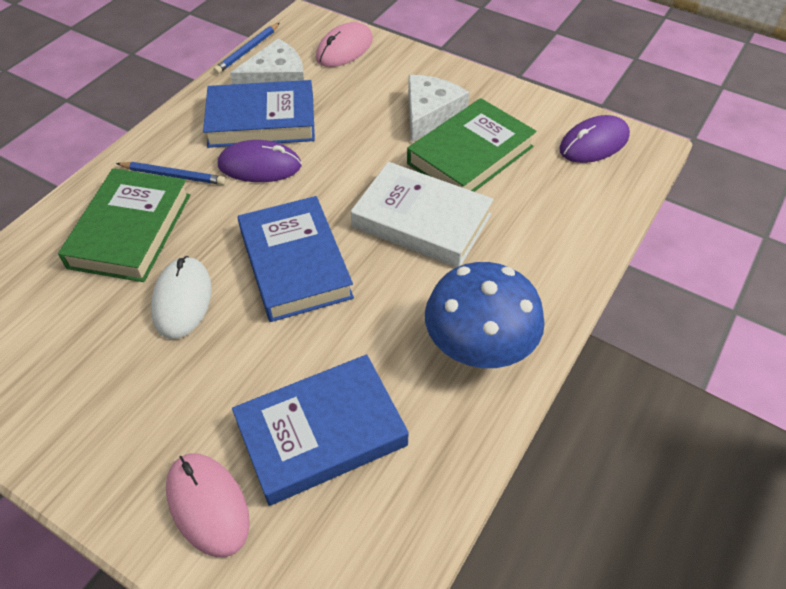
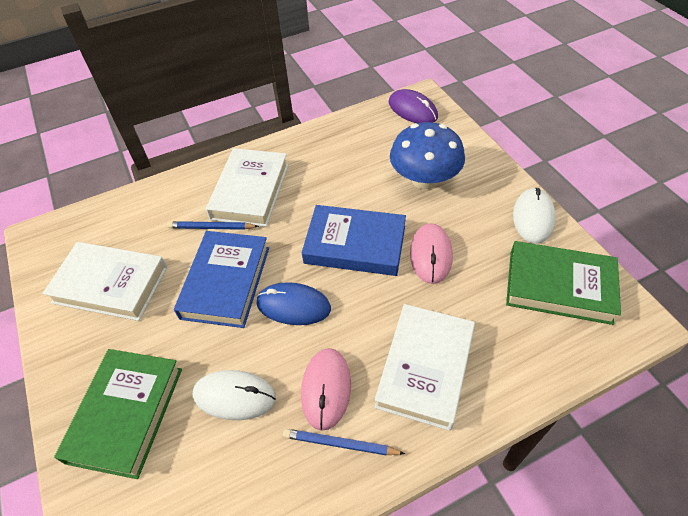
blue book: 3 -> 2
blue mouse: 0 -> 1
purple mouse: 2 -> 1
white book: 1 -> 3
white cheese: 2 -> 0
white mouse: 1 -> 2

